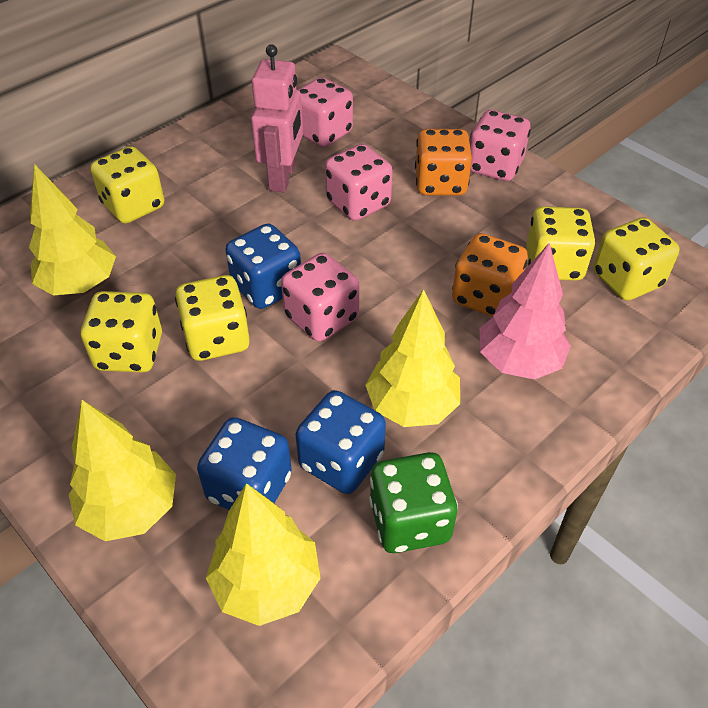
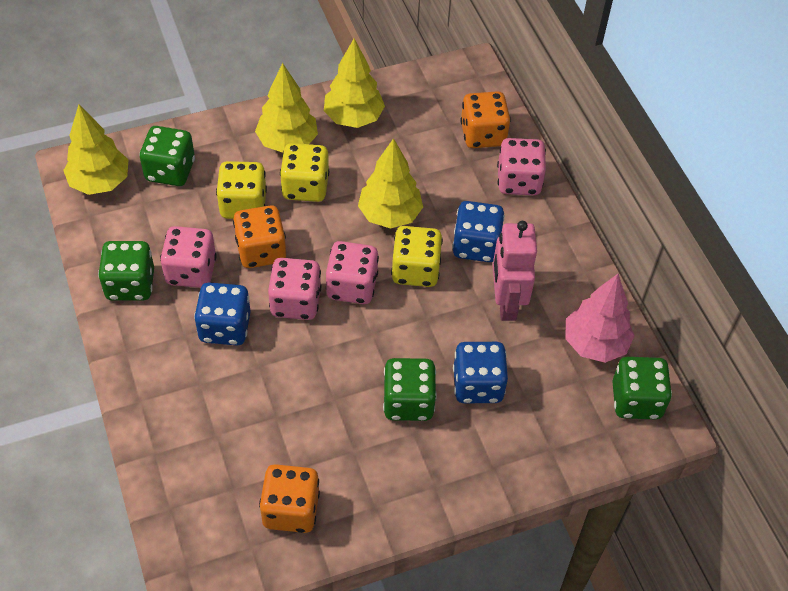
green dice: 1 -> 4
orange dice: 2 -> 3
yellow dice: 5 -> 3

